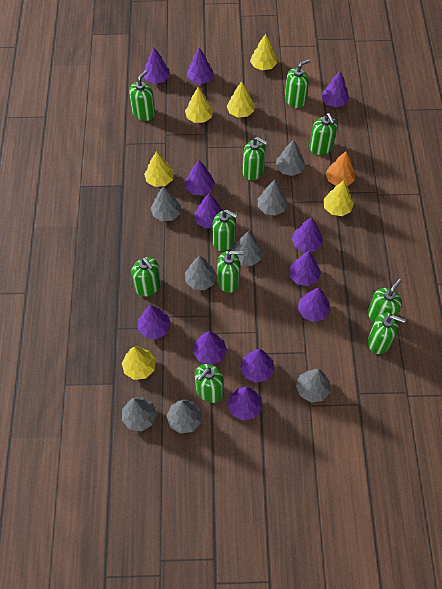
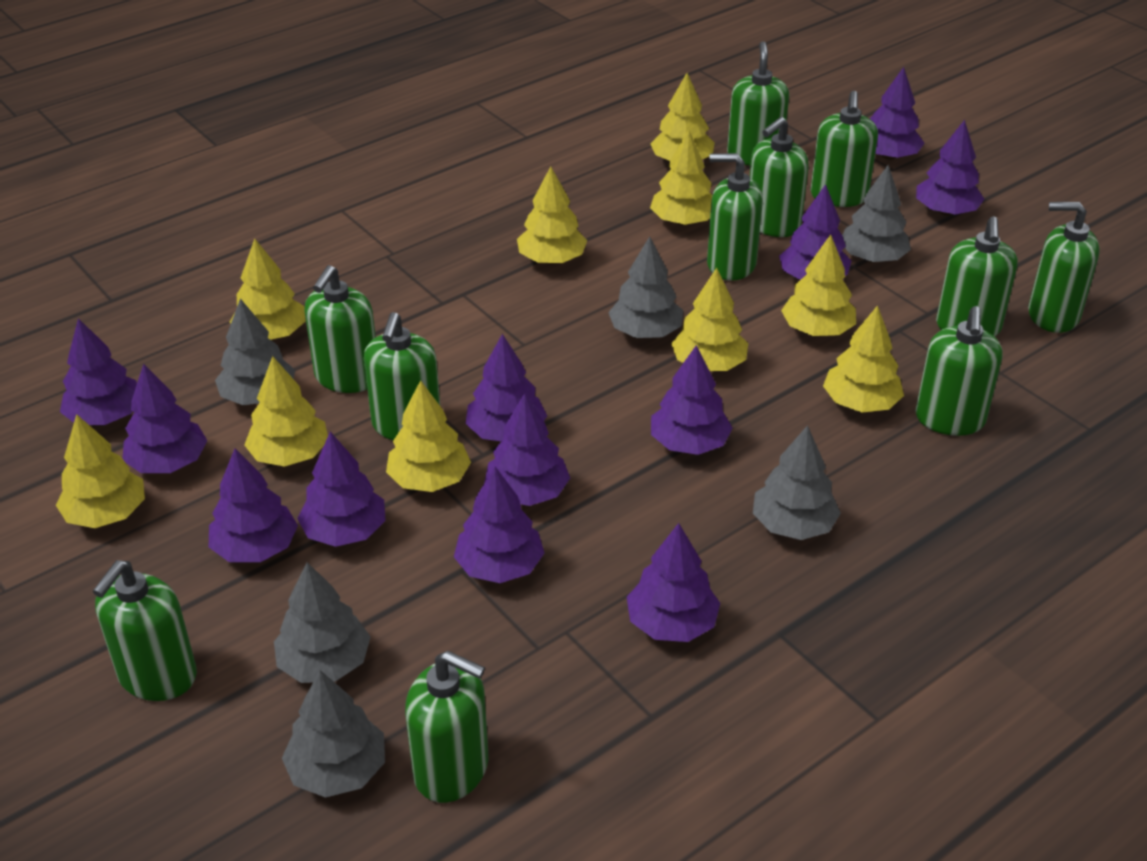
green soap dispenser: 10 -> 11
grey tree: 8 -> 6
orange tree: 1 -> 0
yellow tree: 6 -> 10

